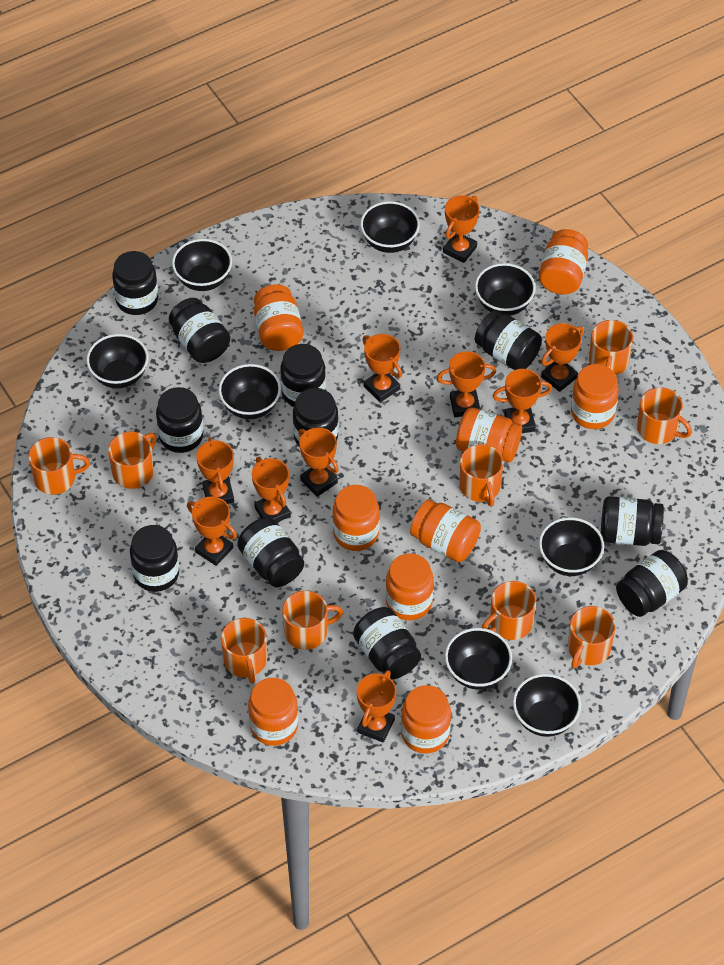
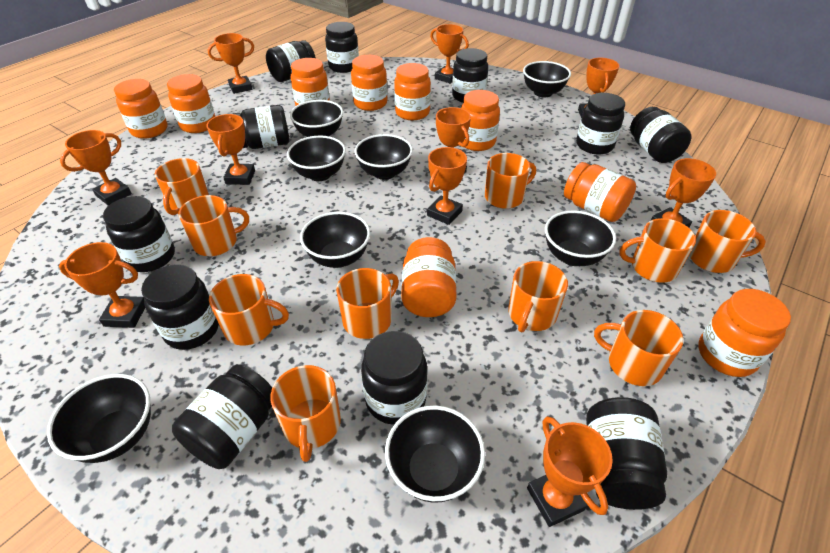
orange mug: 9 -> 10

